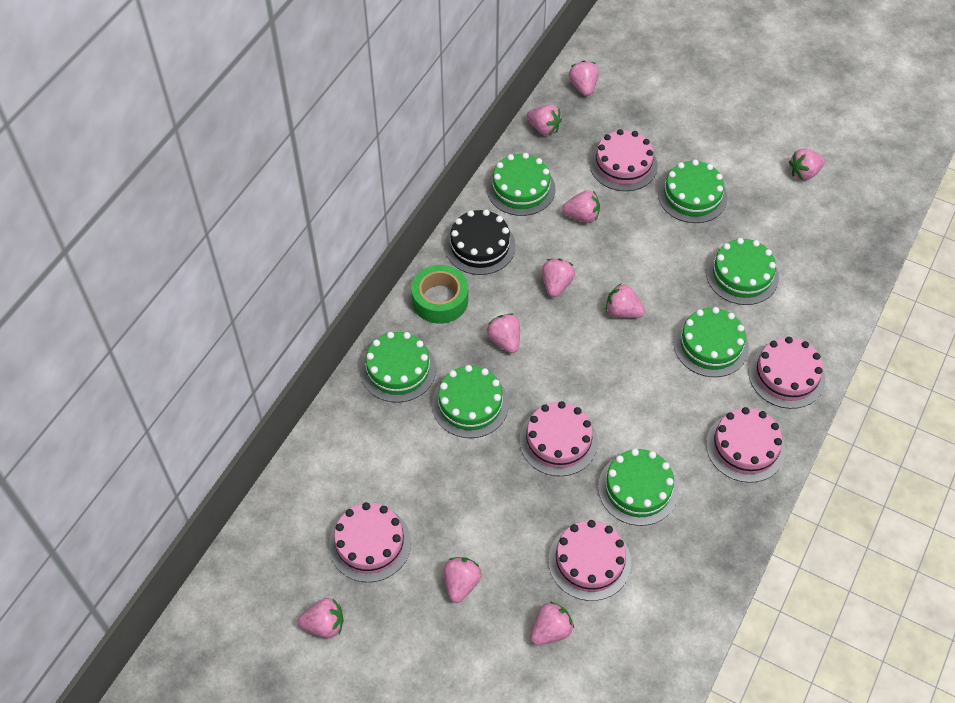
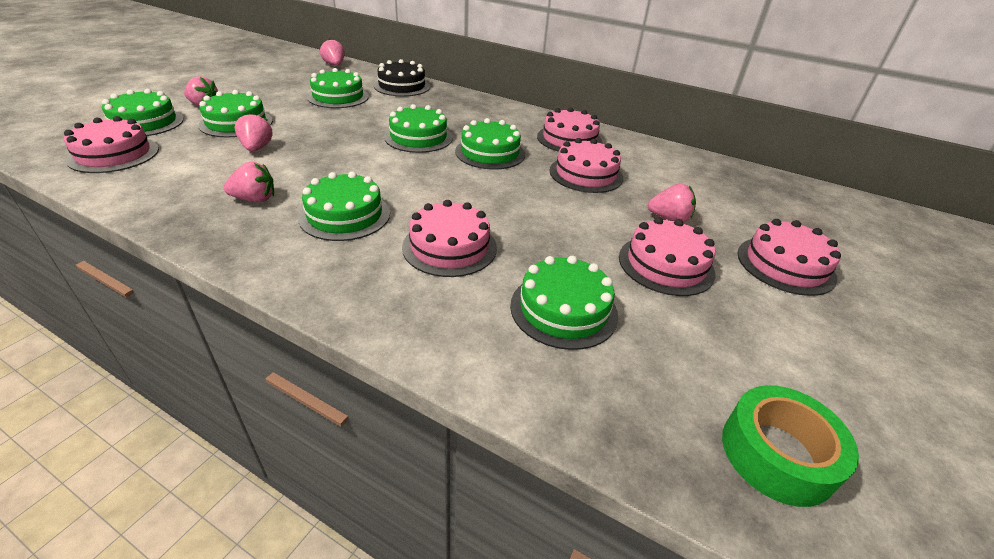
pink strawberry: 10 -> 5

